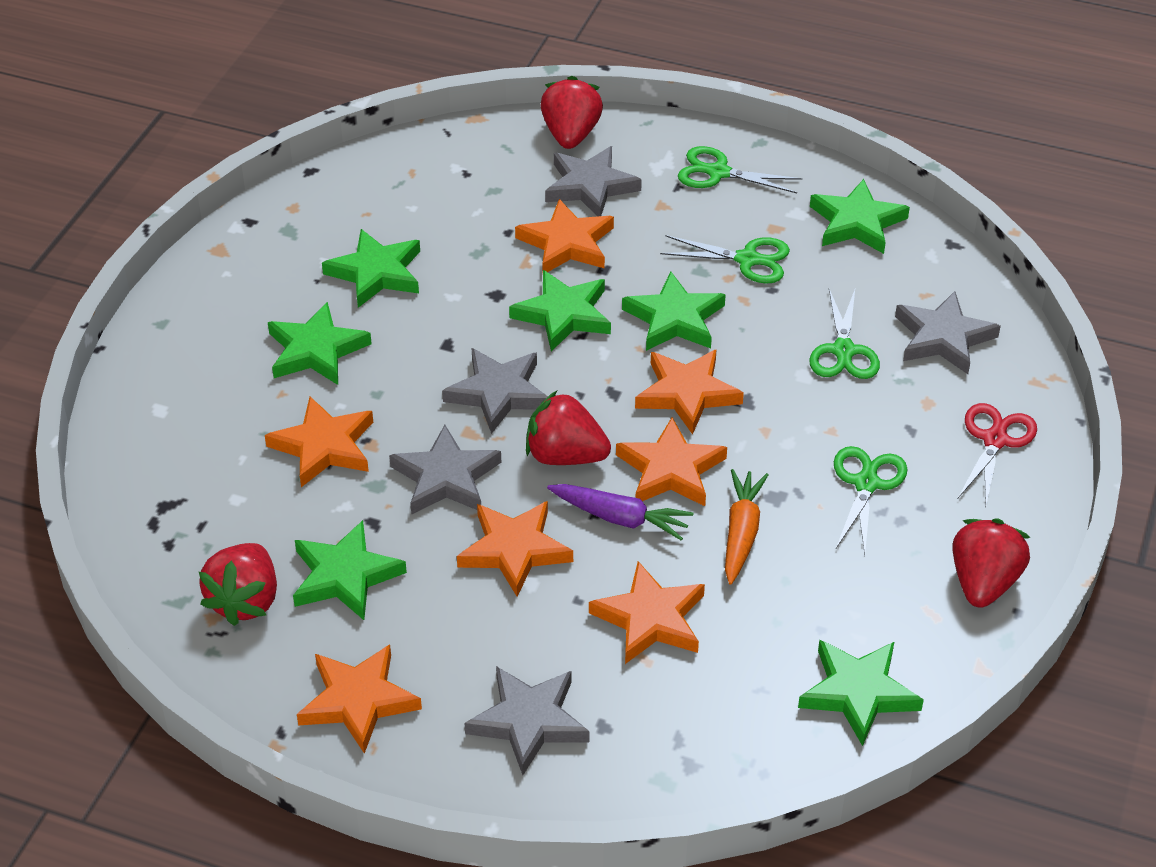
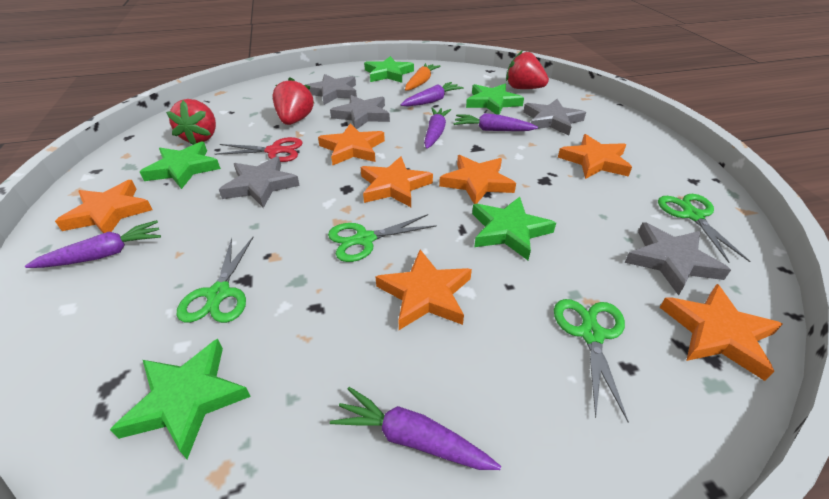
green star: 7 -> 5
purple carrot: 1 -> 5
red strawberry: 4 -> 3

